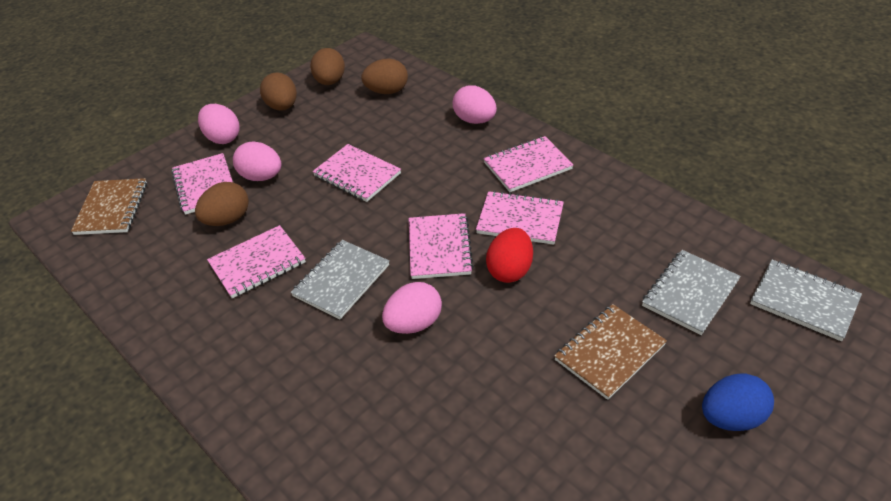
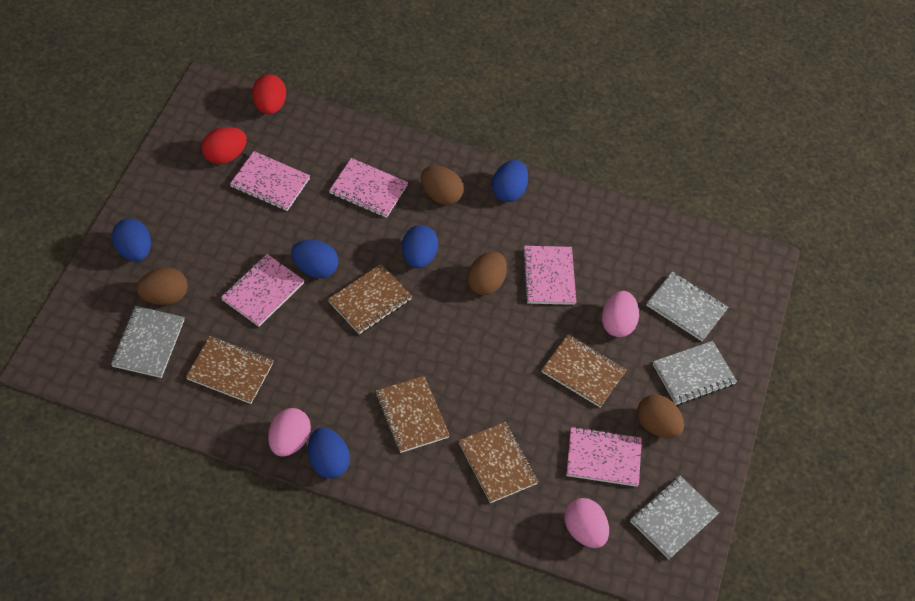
blue egg: 1 -> 5
brown notebook: 2 -> 5
grey notebook: 3 -> 4
pink egg: 4 -> 3
pink notebook: 6 -> 5
red egg: 1 -> 2

